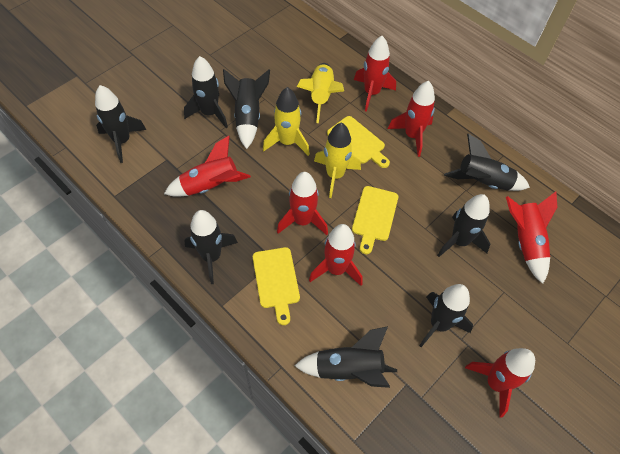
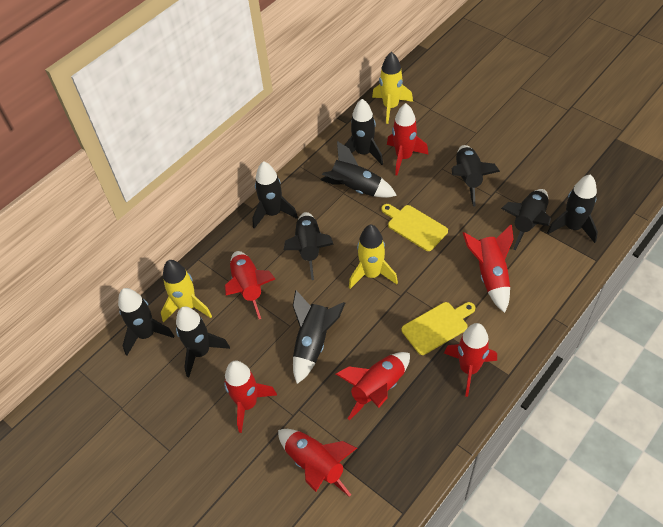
black rocket: 8 -> 10
yellow cutting board: 3 -> 2

